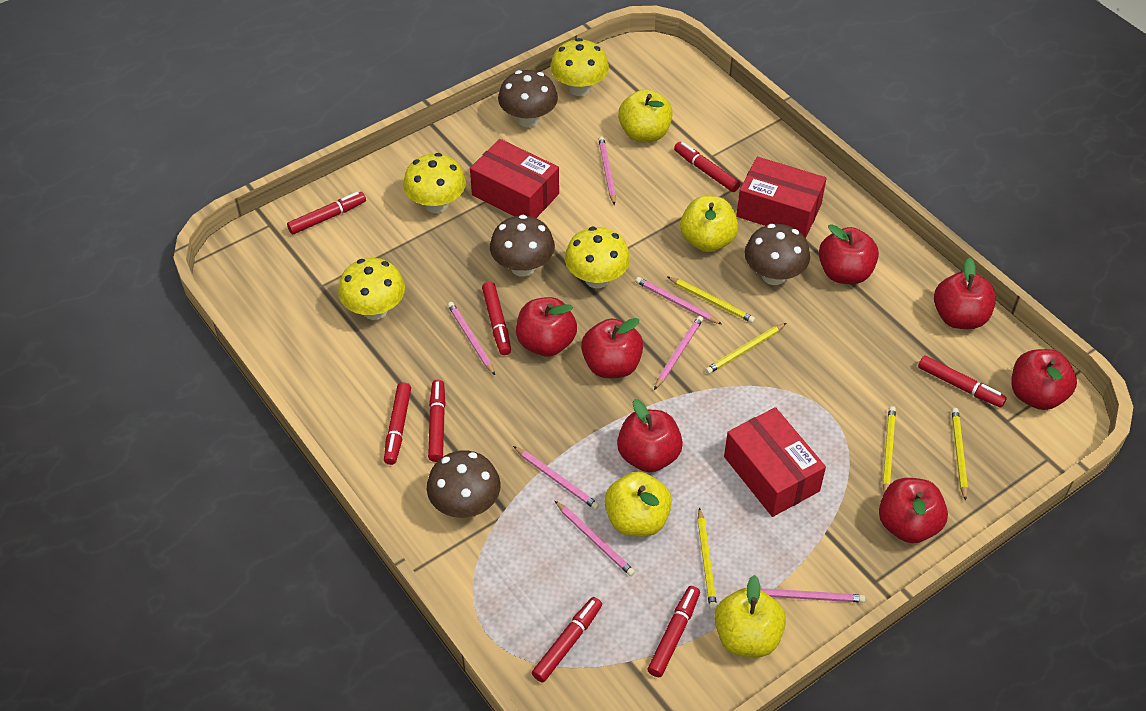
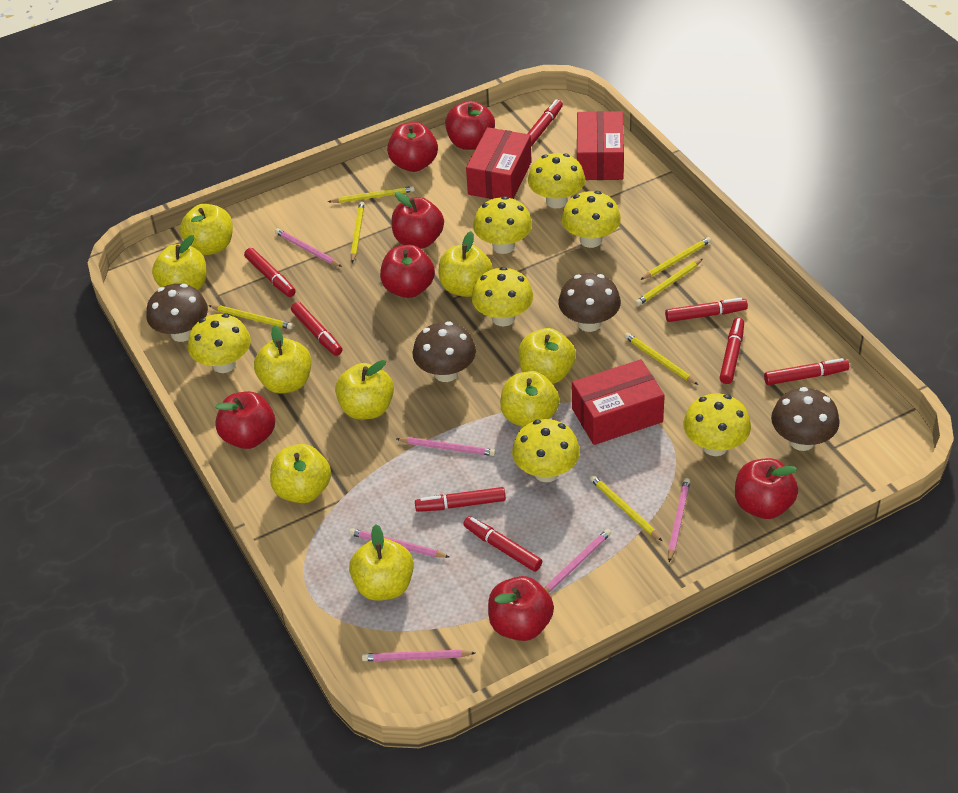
pink pencil: 7 -> 6
yellow apple: 4 -> 9
yellow mushroom: 4 -> 7
yellow pencil: 5 -> 7

